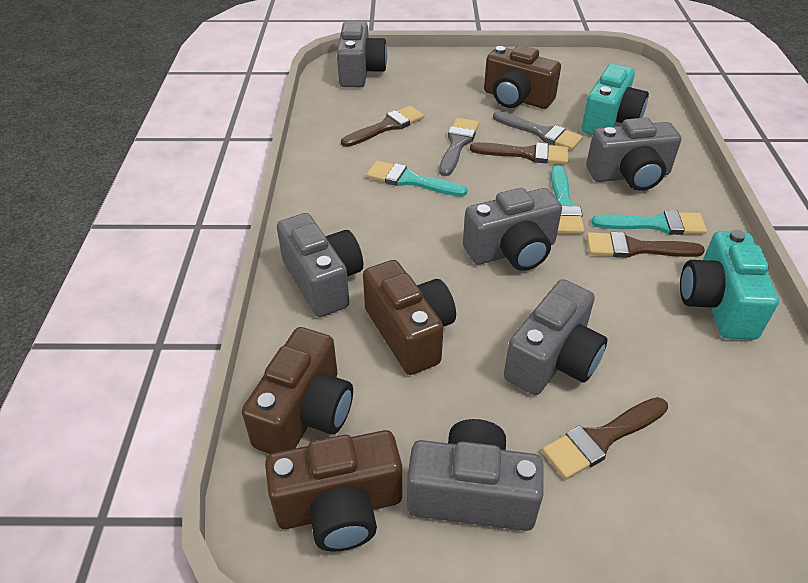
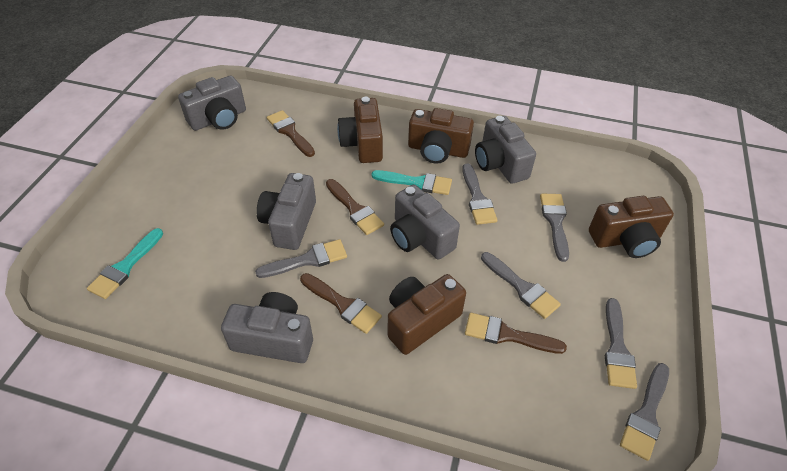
grey brush: 2 -> 6
grey camera: 6 -> 5
turquoise brush: 3 -> 2
turquoise camera: 2 -> 0

